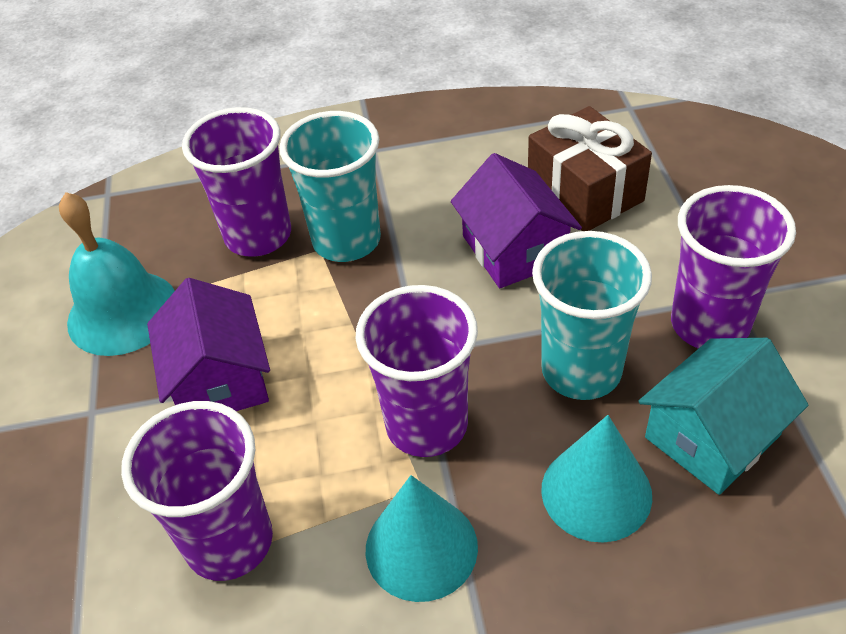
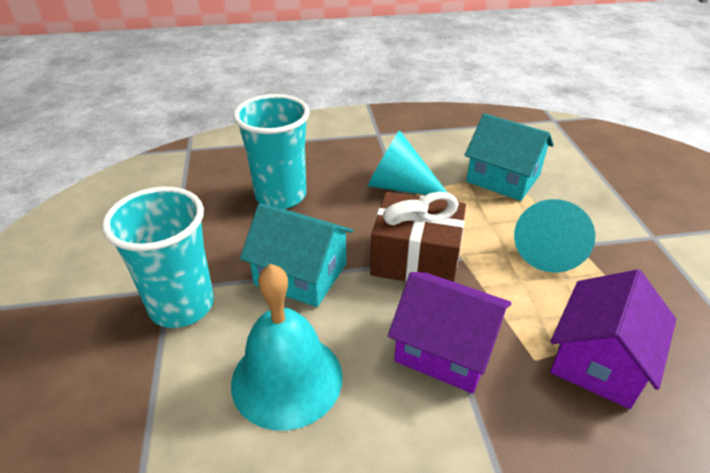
purple cup: 4 -> 0
turquoise house: 1 -> 2

